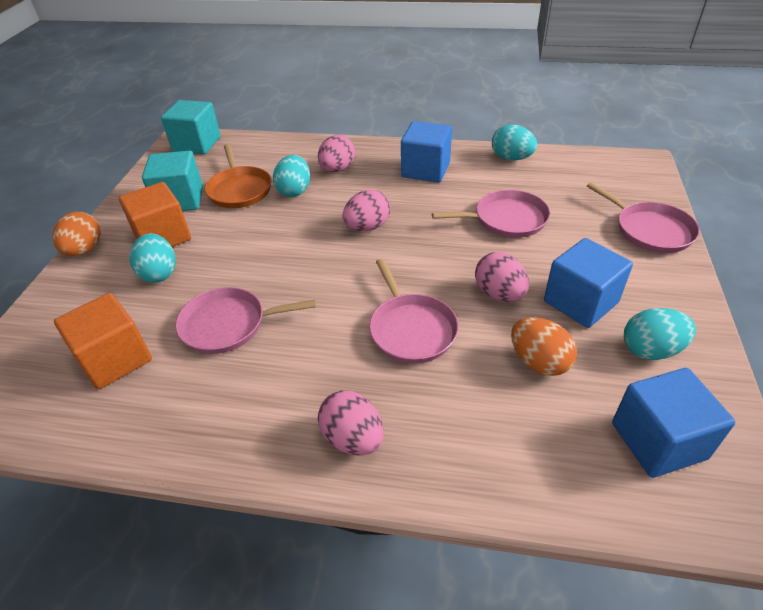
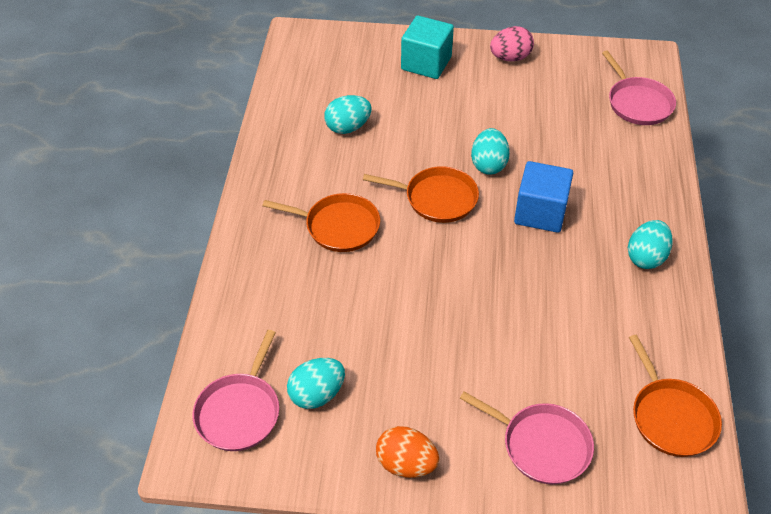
blue cube: 3 -> 1
orange cube: 2 -> 0
orange egg: 2 -> 1
orange pan: 1 -> 3
pink egg: 4 -> 1
pink pan: 4 -> 3
turquoise cube: 2 -> 1

